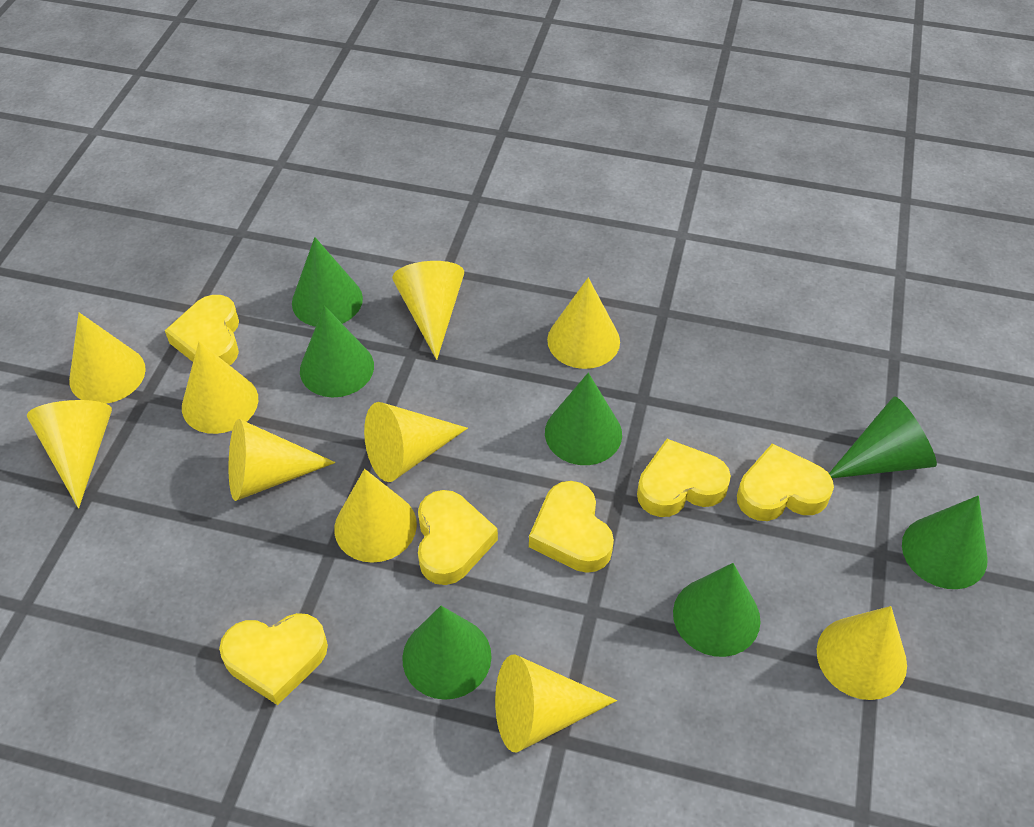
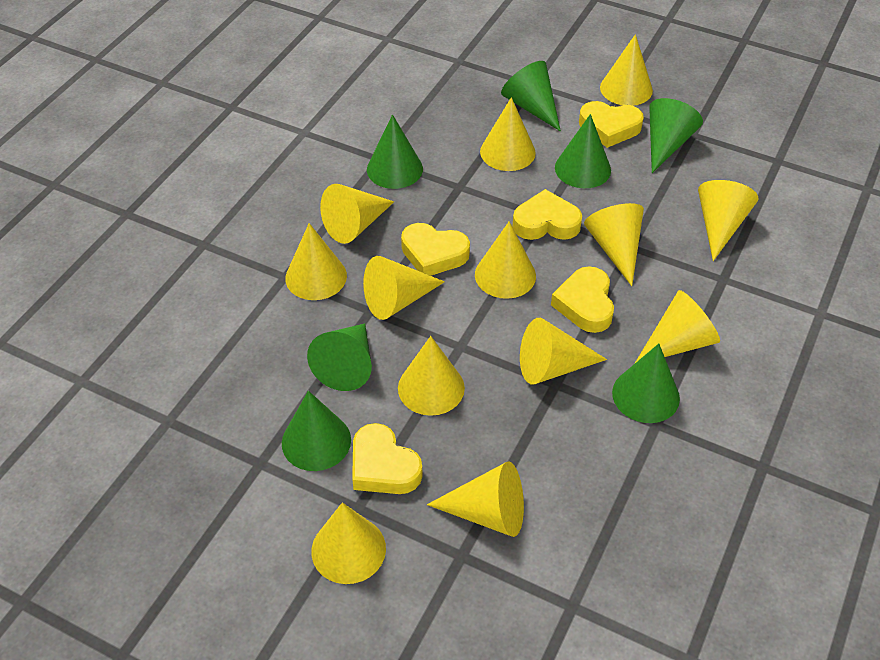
yellow cone: 10 -> 13
yellow heart: 6 -> 5

